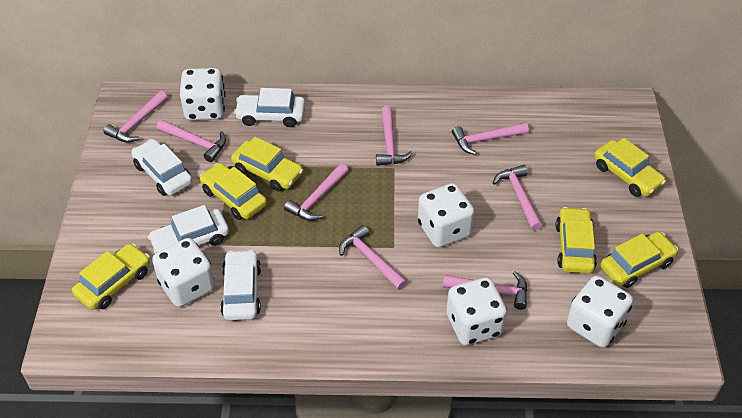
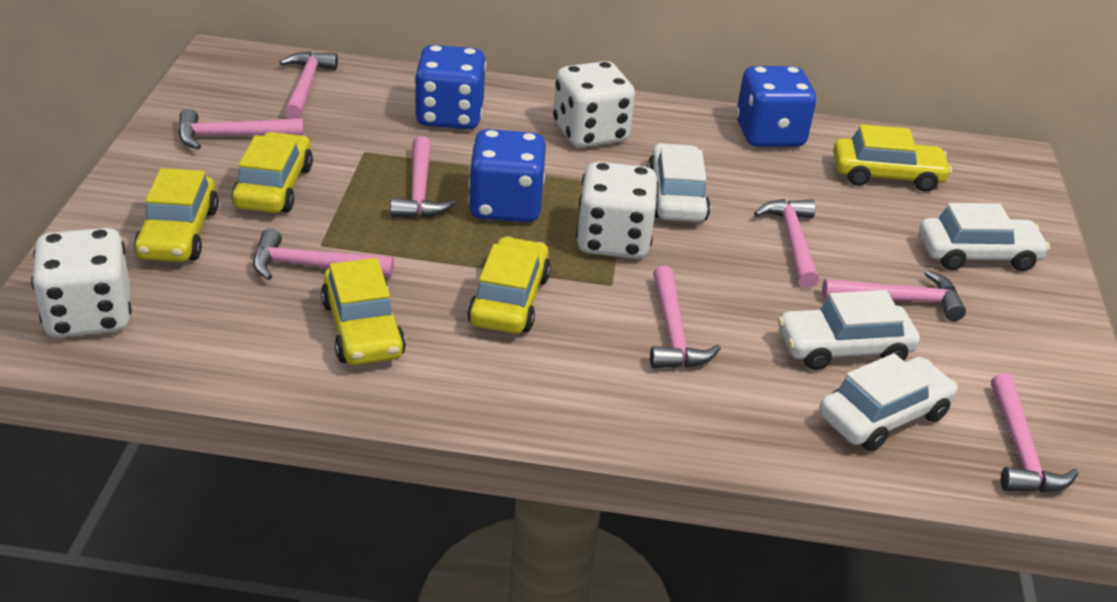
blue dice: 0 -> 3
white dice: 5 -> 3
yellow car: 6 -> 5

